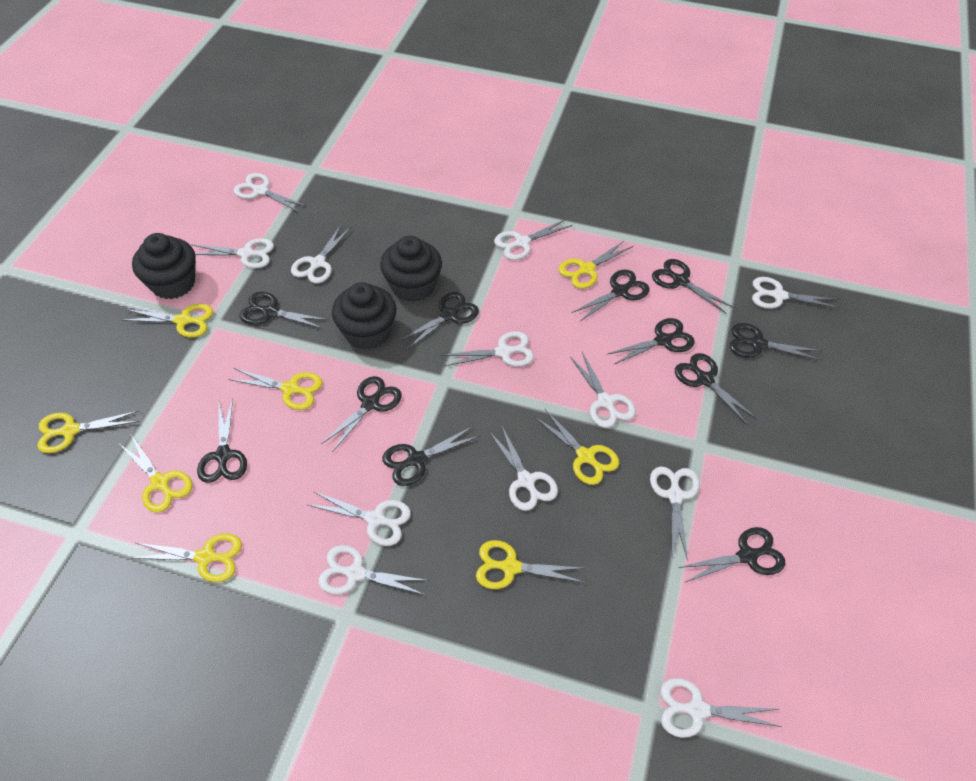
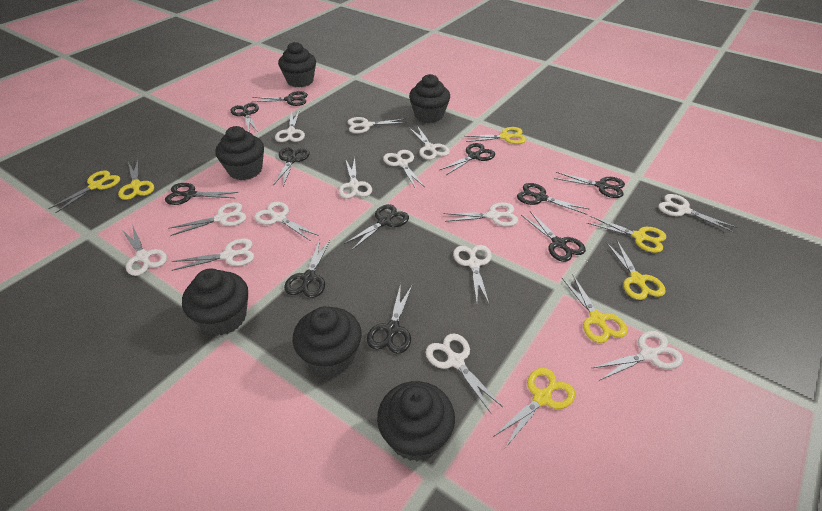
black cupcake: 3 -> 6
white scissors: 12 -> 14
yellow scissors: 8 -> 7

